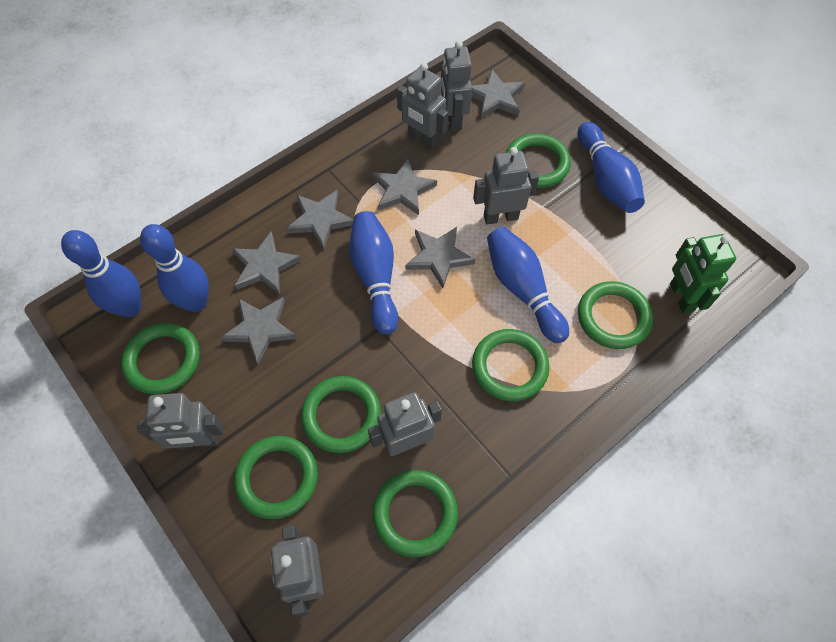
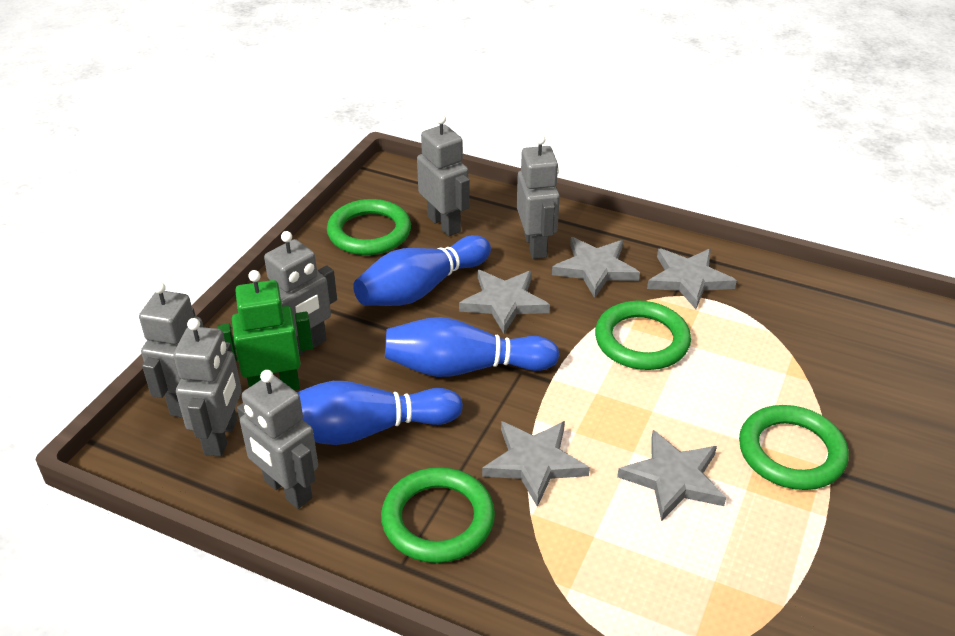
blue bowling pin: 5 -> 3
green ring: 7 -> 4
grey star: 6 -> 5

